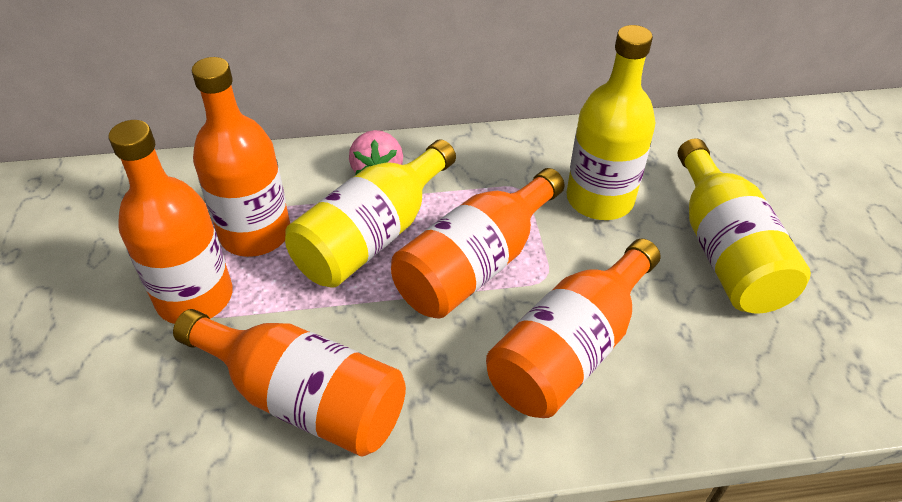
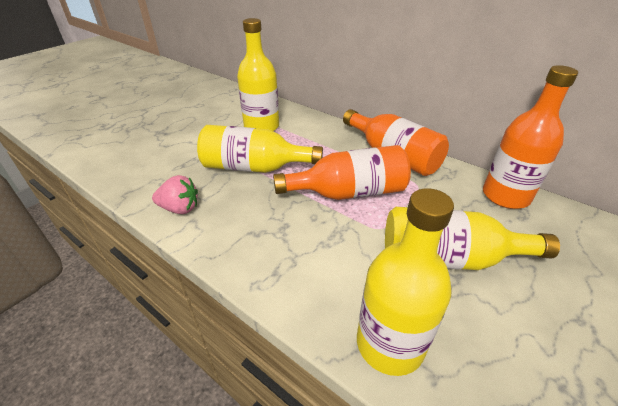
orange bottle: 5 -> 3
yellow bottle: 3 -> 4

